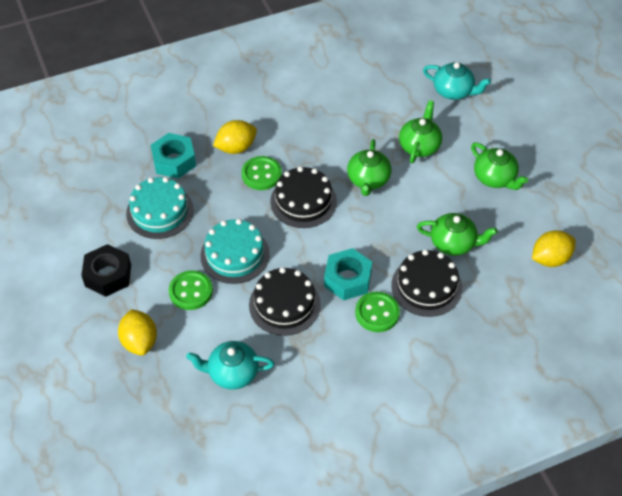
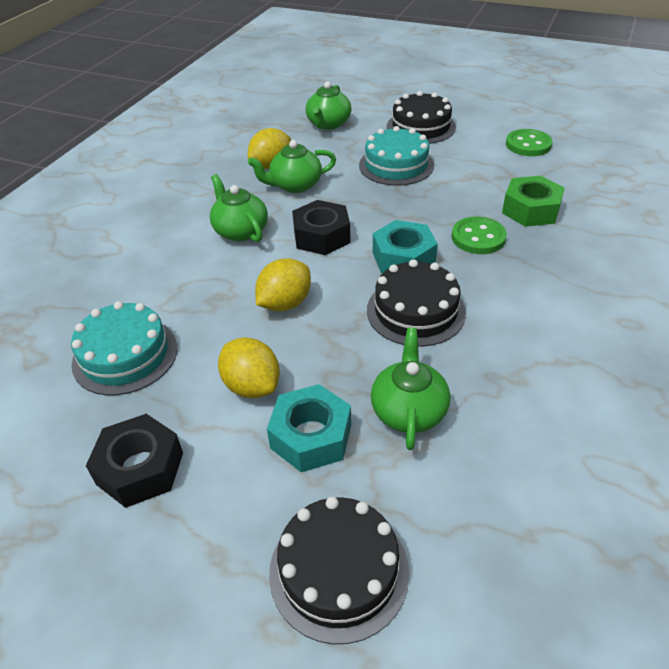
black nut: 1 -> 2
green button: 3 -> 2
green nut: 0 -> 1
turquoise teapot: 2 -> 0

